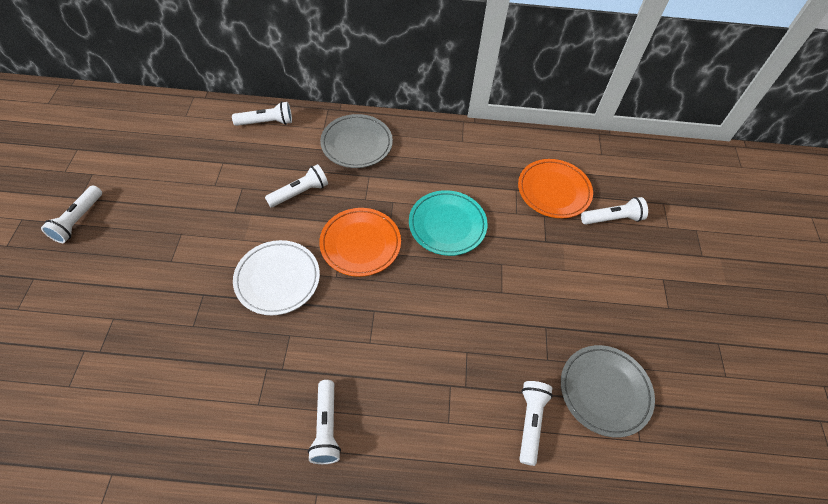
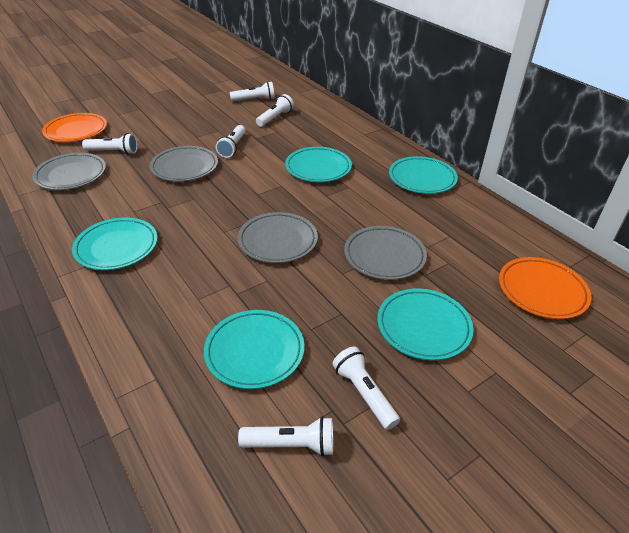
grey plate: 2 -> 4
turquoise plate: 1 -> 5
white plate: 1 -> 0

